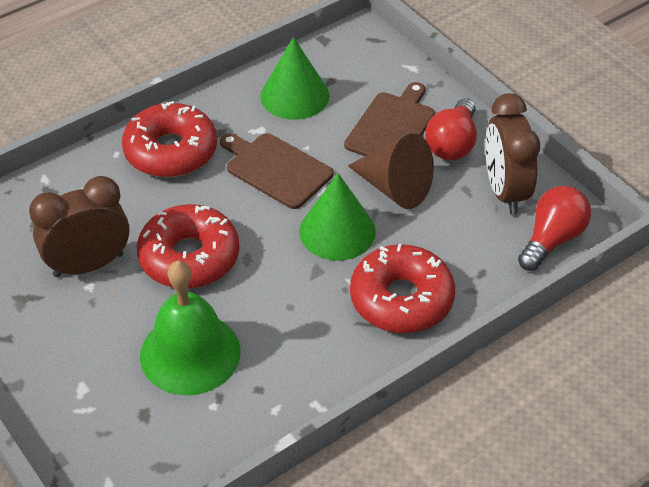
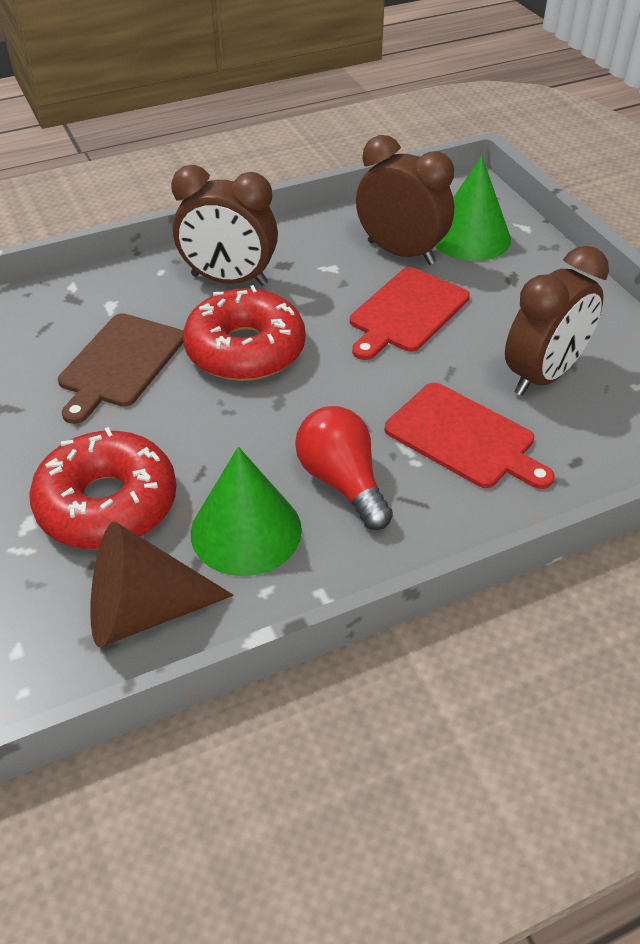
brown clock: 2 -> 3
brown cutting board: 2 -> 1
green bell: 1 -> 0
red cutting board: 0 -> 2
red donut: 3 -> 2
red light bulb: 2 -> 1

